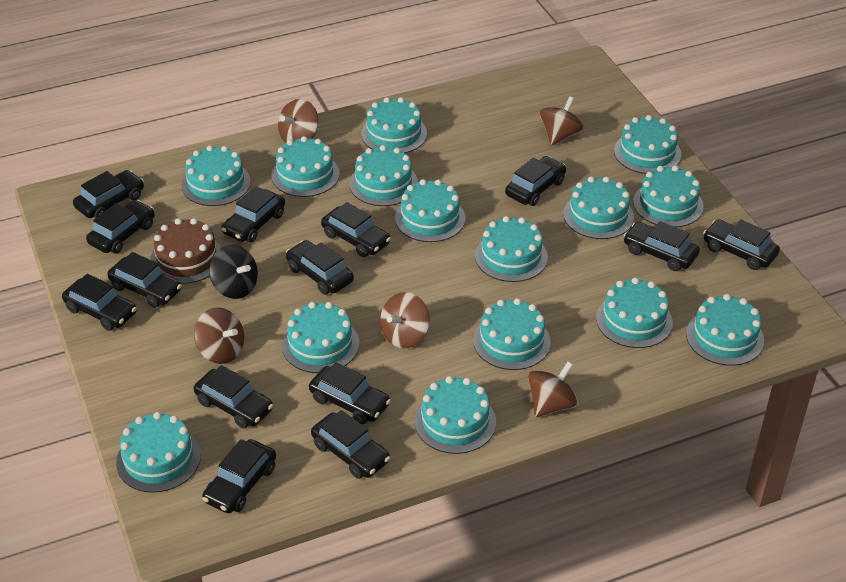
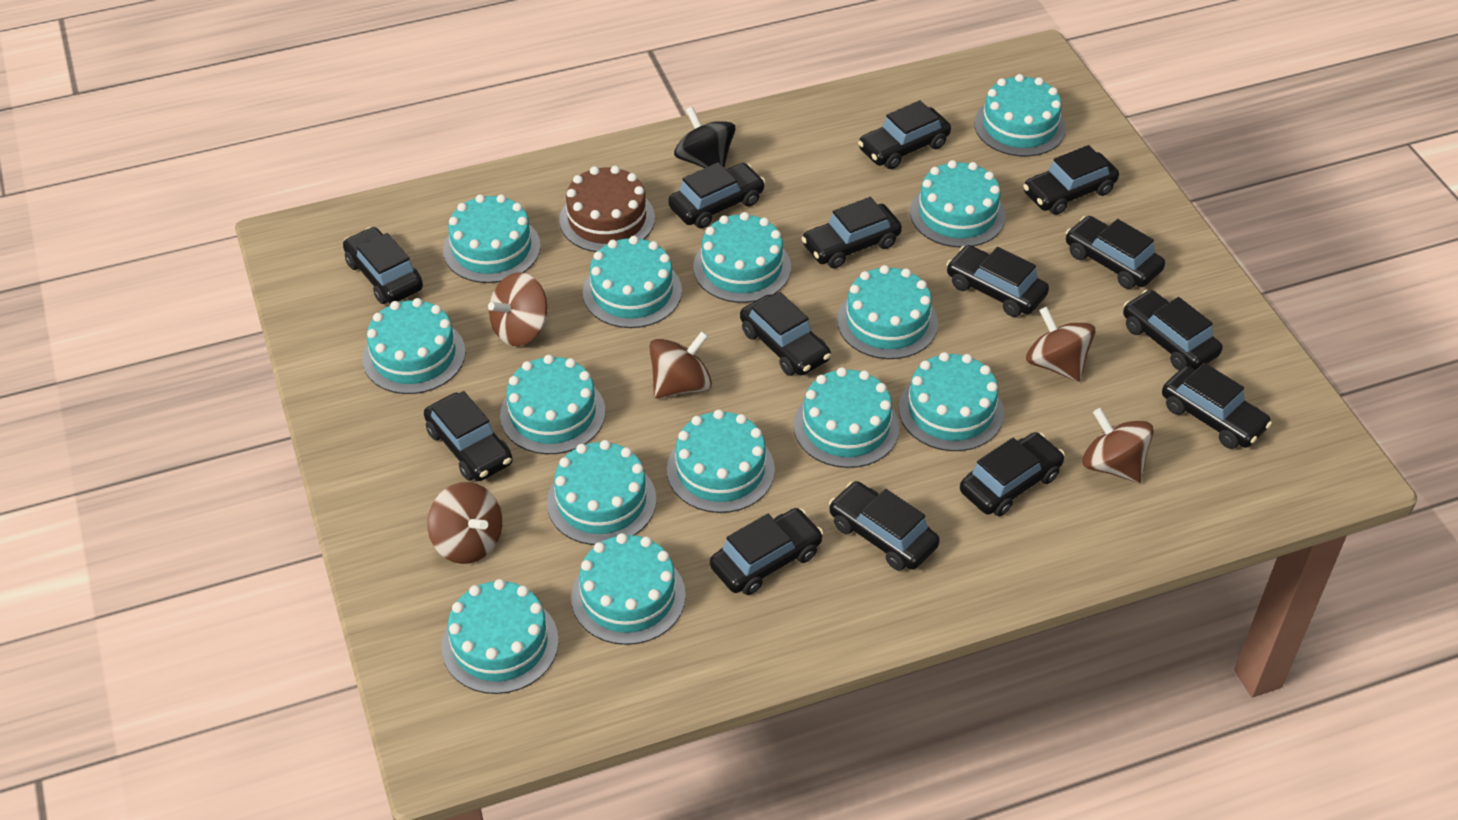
turquoise cake: 15 -> 14

